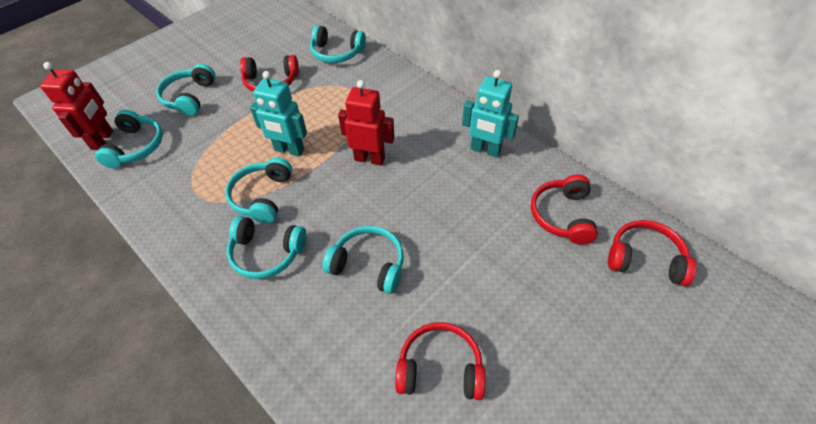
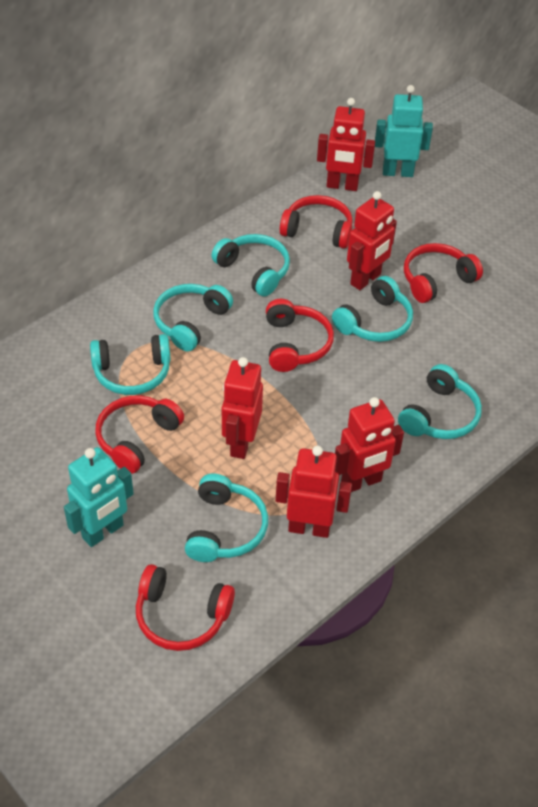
red headphones: 4 -> 5
red robot: 2 -> 5

